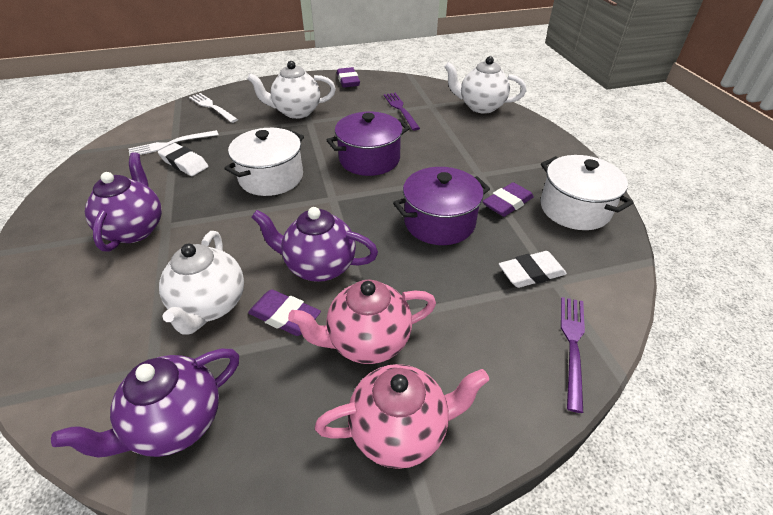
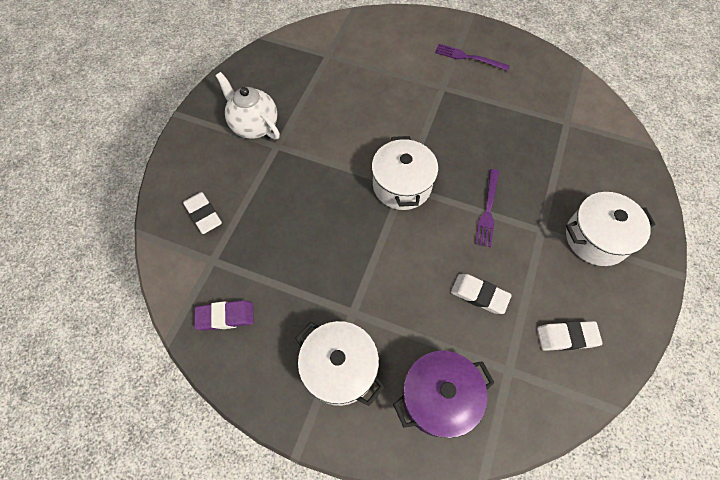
pink teapot: 2 -> 0
purple eraser: 3 -> 1
purple pot: 2 -> 1
purple teapot: 3 -> 0
white eraser: 2 -> 3
white fork: 2 -> 0
white pot: 2 -> 3
white teapot: 3 -> 1

